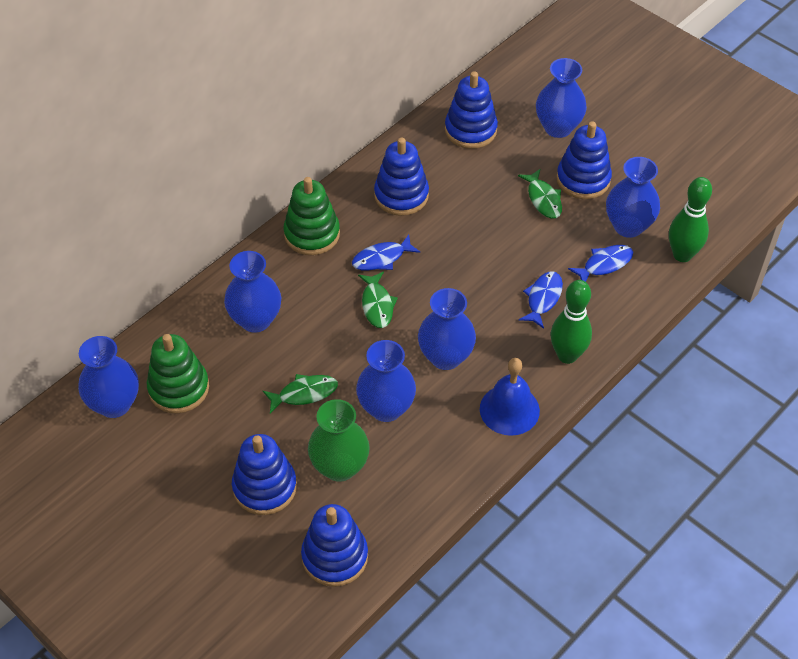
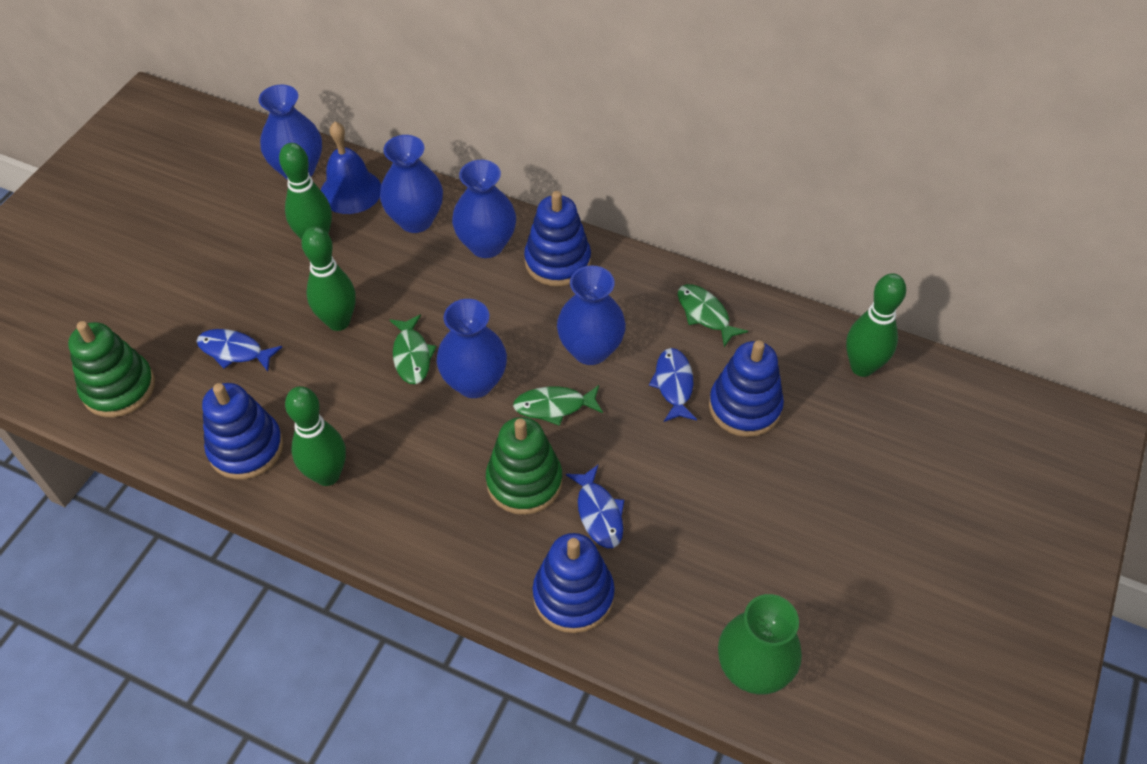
blue stacking toy: 5 -> 4
blue vase: 6 -> 5
green bowling pin: 2 -> 4

